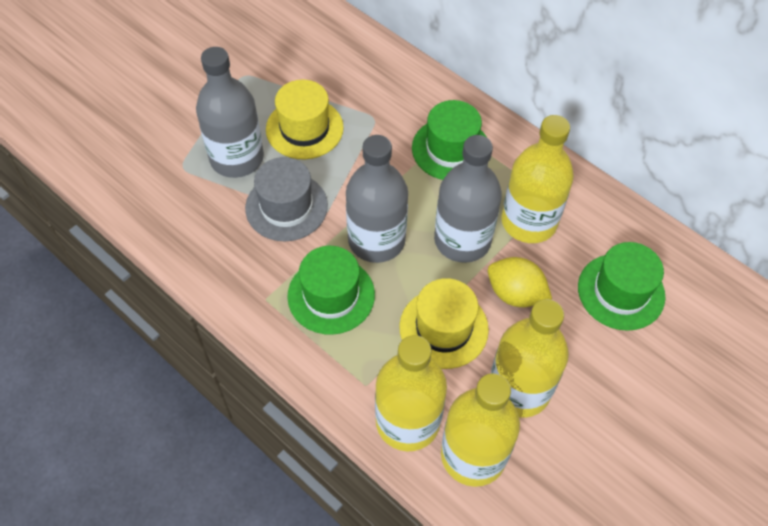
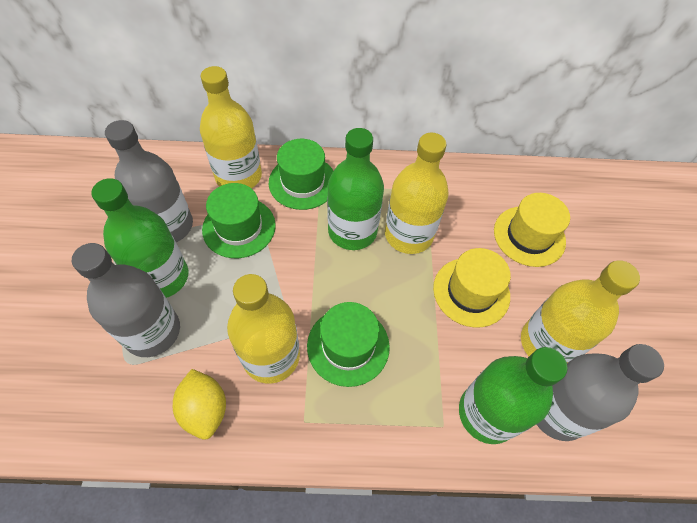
green bottle: 0 -> 3
grey hat: 1 -> 0

